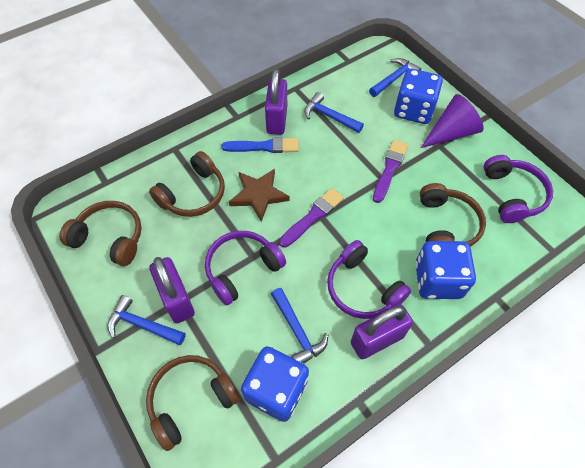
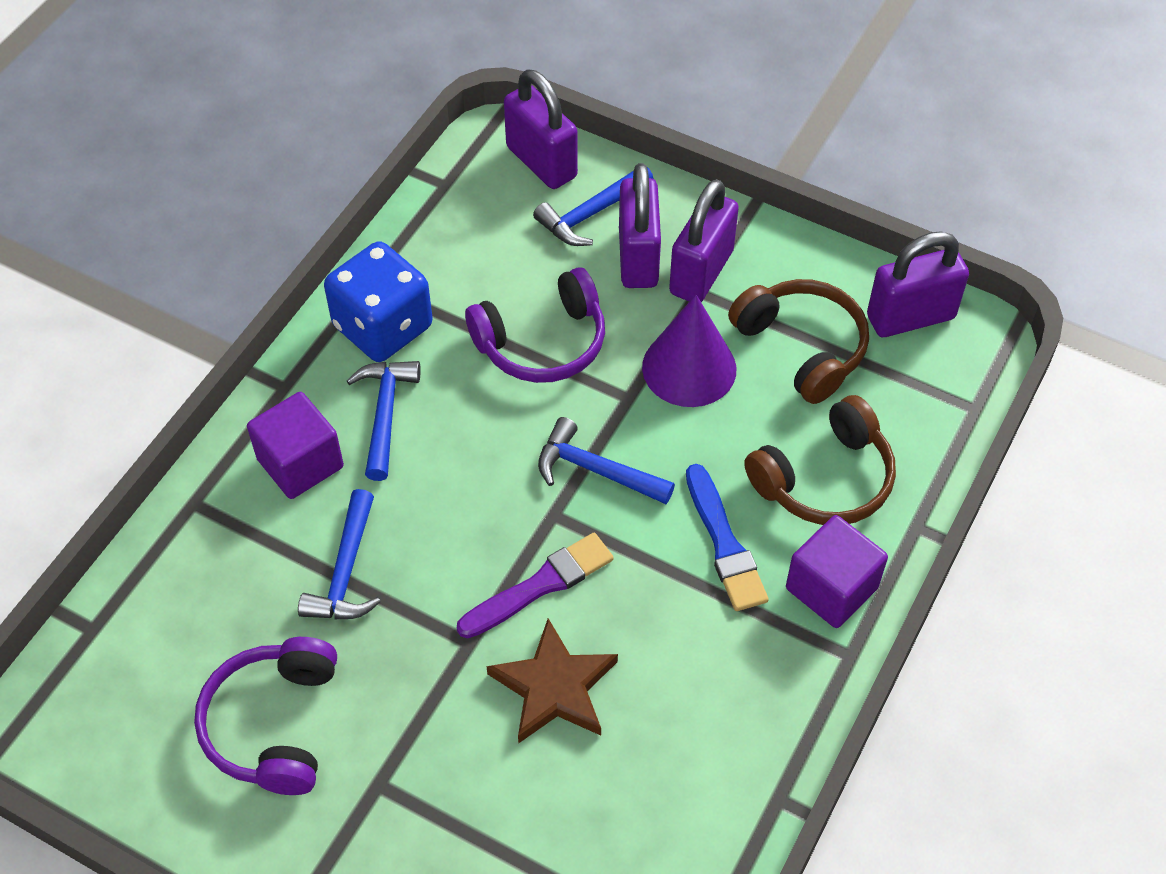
blue dice: 3 -> 1
brown headphones: 4 -> 2
purple brush: 2 -> 1
purple cube: 0 -> 2
purple headphones: 3 -> 2
purple padlock: 3 -> 4

